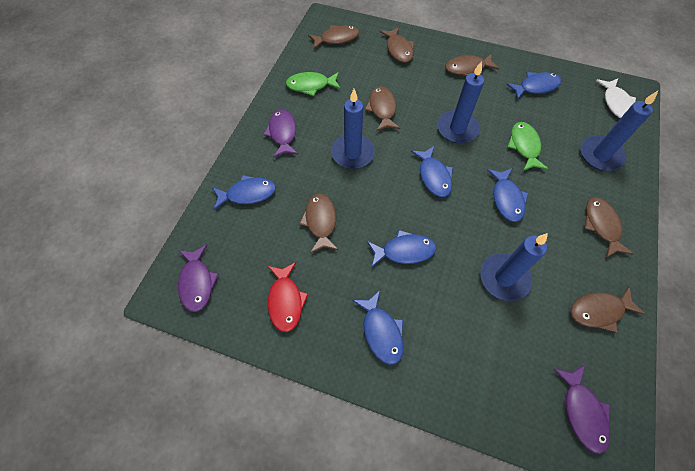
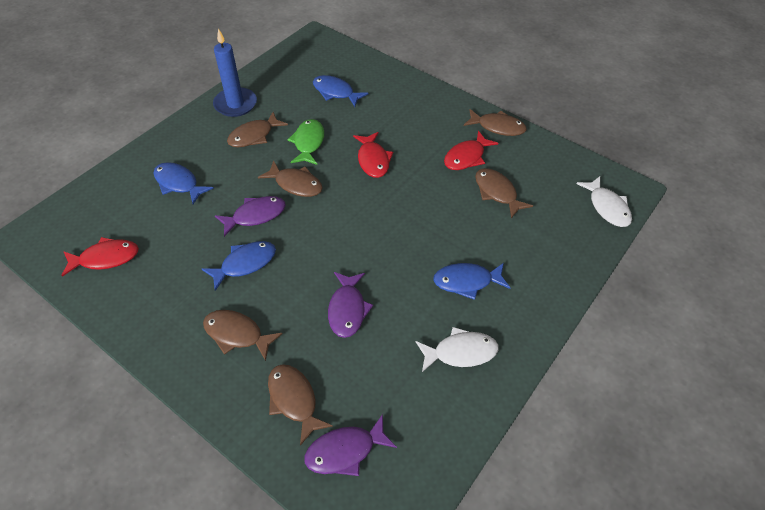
blue candle: 4 -> 1
blue fish: 6 -> 4
brown fish: 7 -> 6
green fish: 2 -> 1
red fish: 1 -> 3
white fish: 1 -> 2

